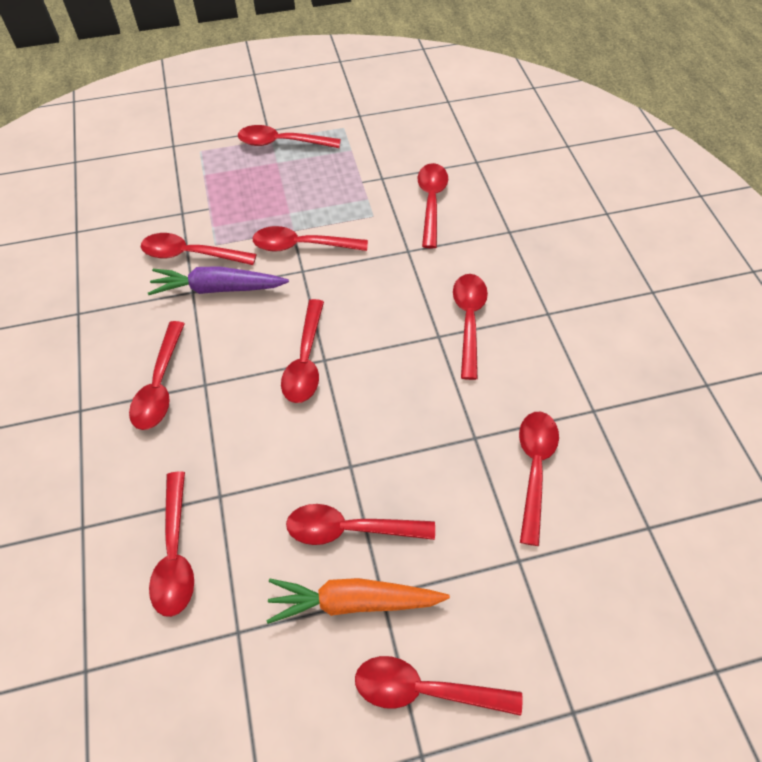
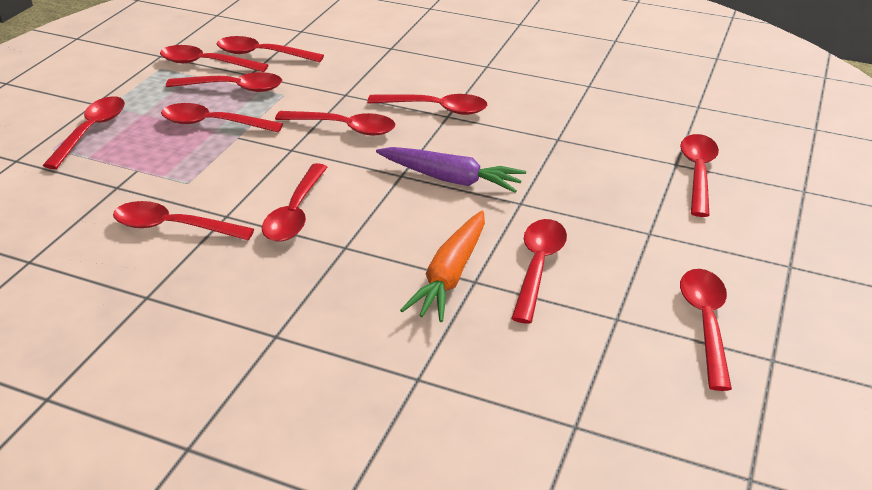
red spoon: 11 -> 12

